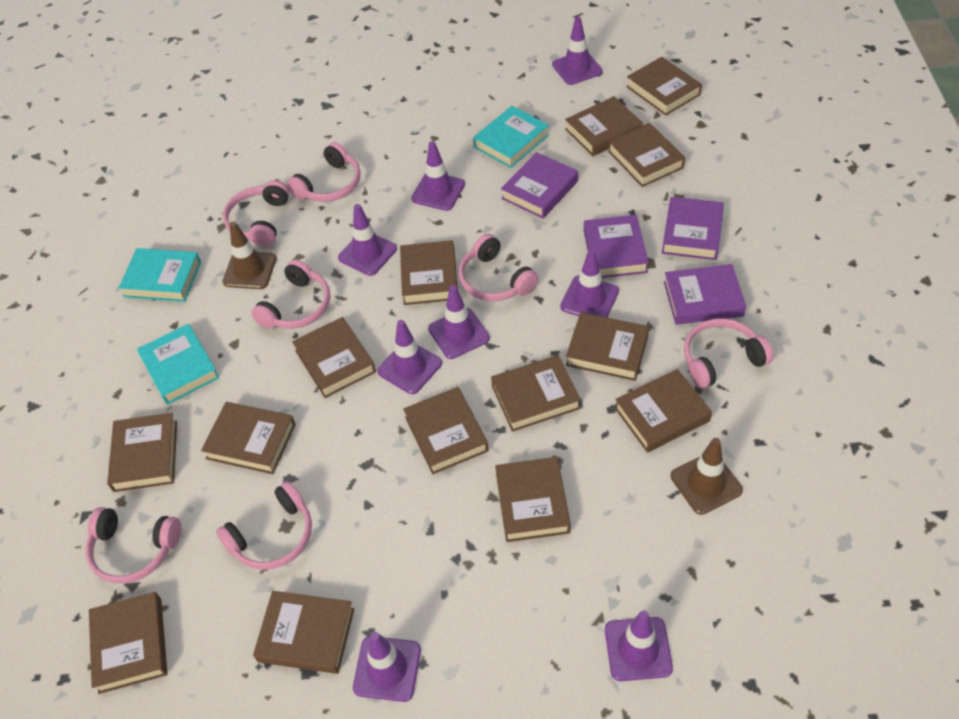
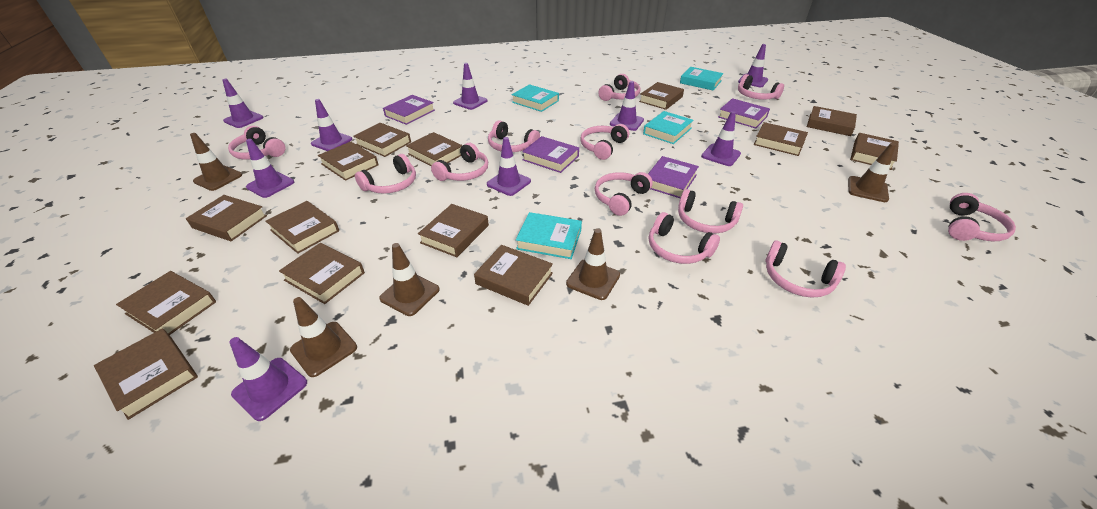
brown traffic cone: 2 -> 5
pink headphones: 7 -> 12
purple traffic cone: 8 -> 9
turquoise book: 3 -> 4

